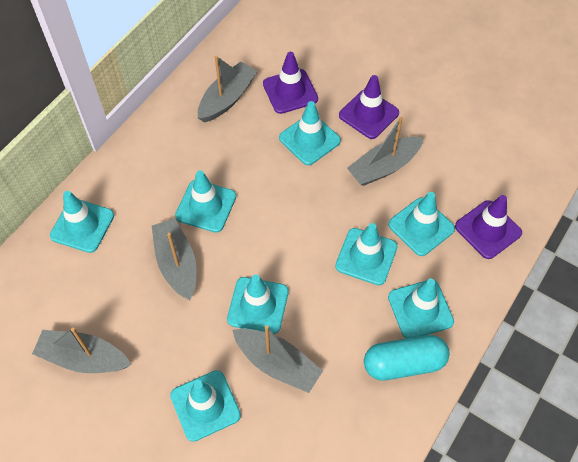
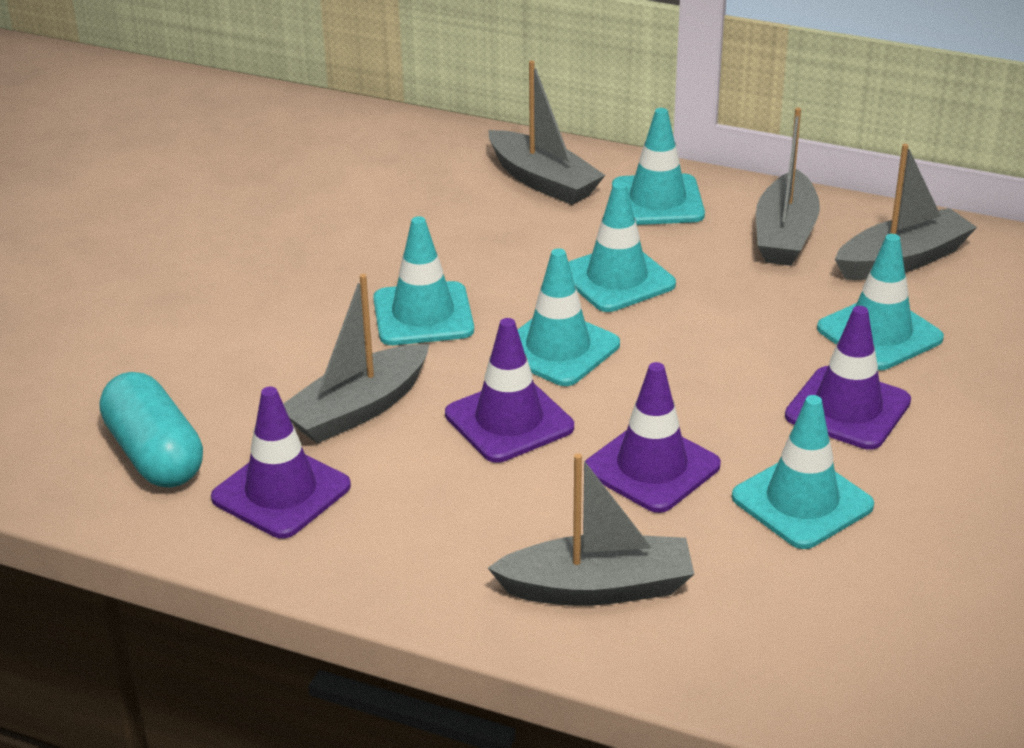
purple traffic cone: 3 -> 4
turquoise traffic cone: 8 -> 6

